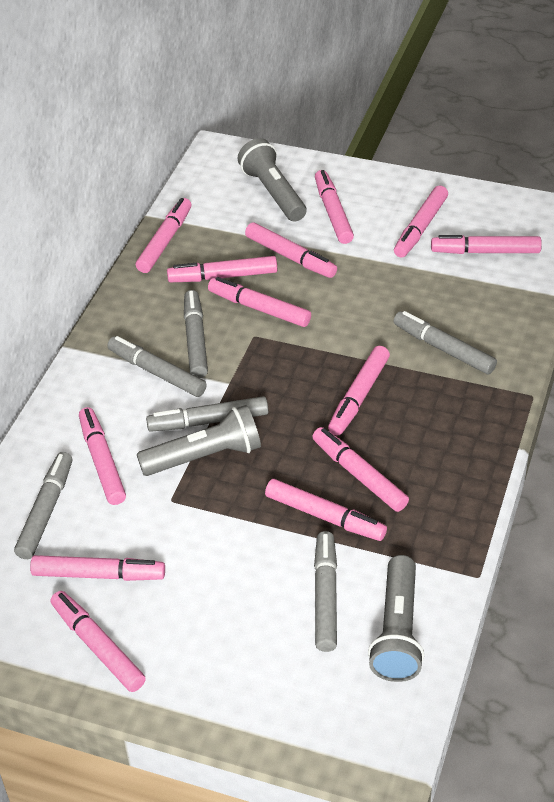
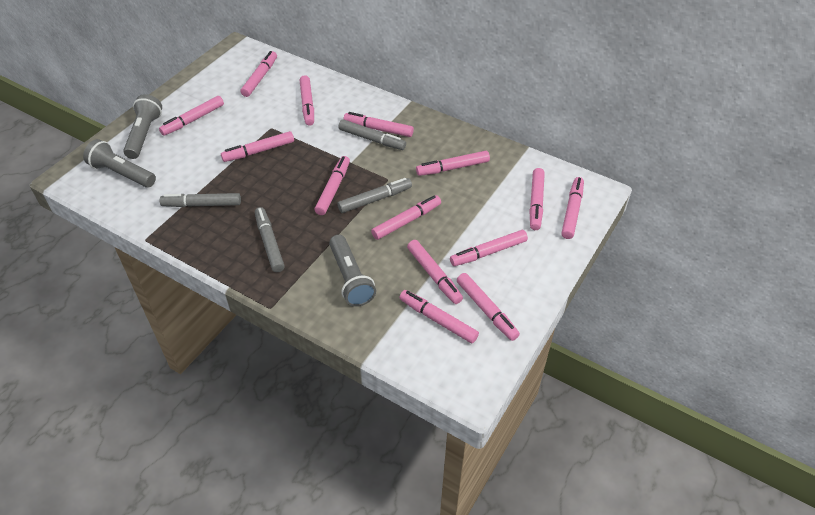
grey marker: 6 -> 4
pink marker: 13 -> 14

